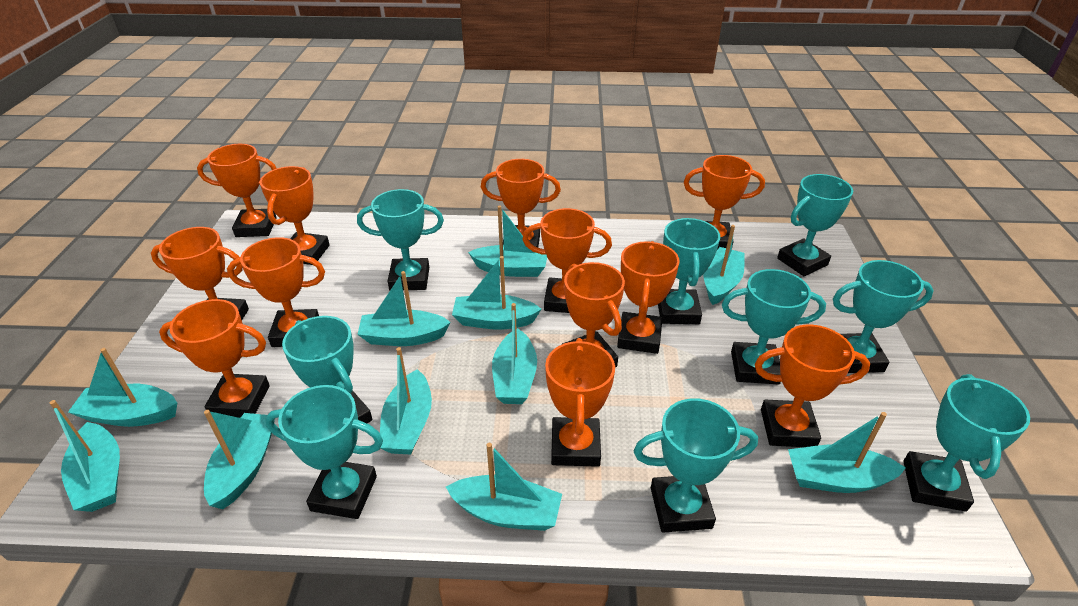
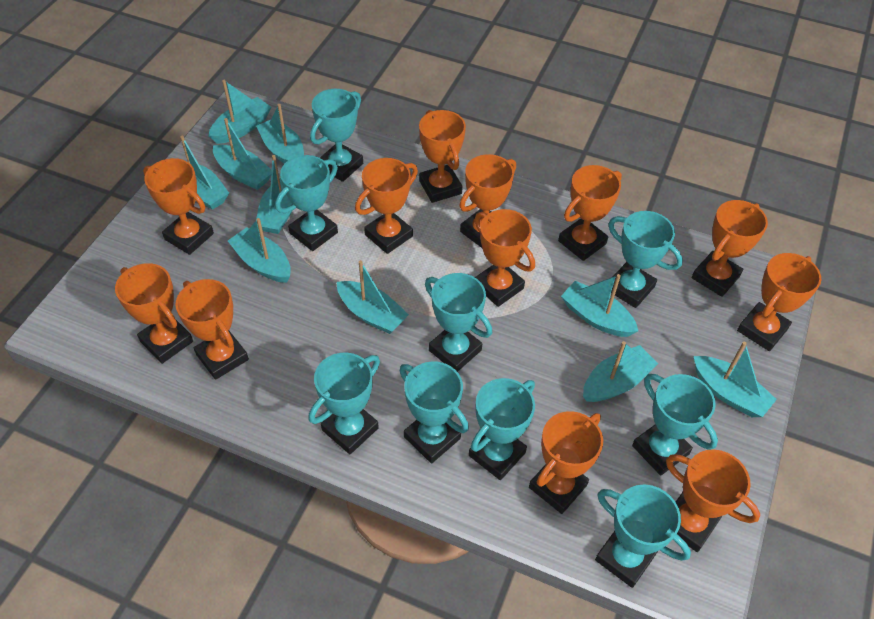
turquoise boat: 11 -> 10

